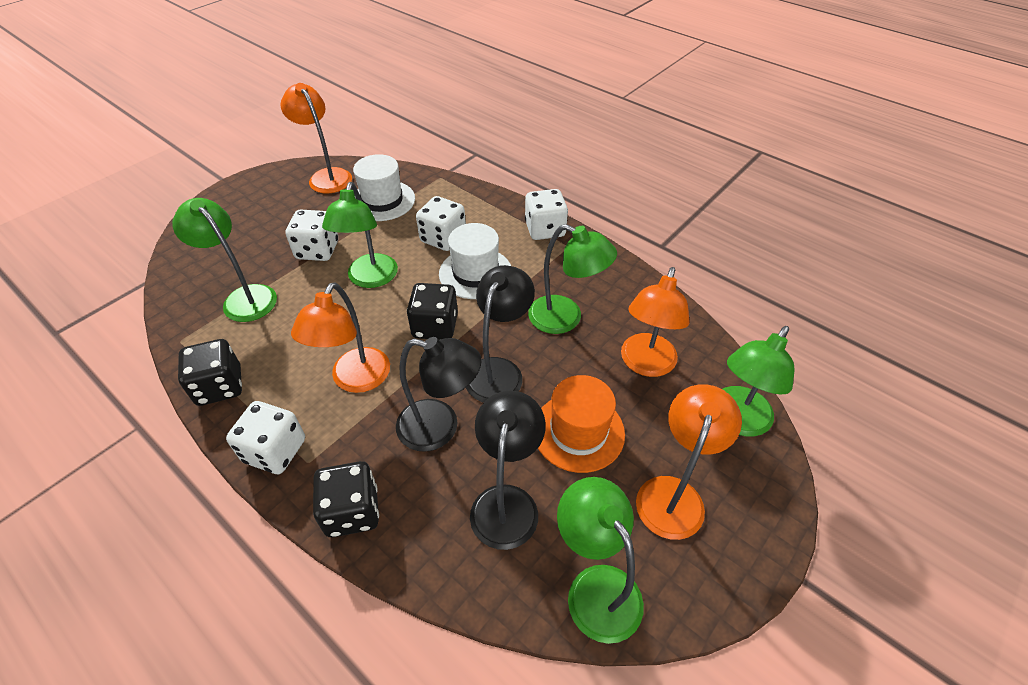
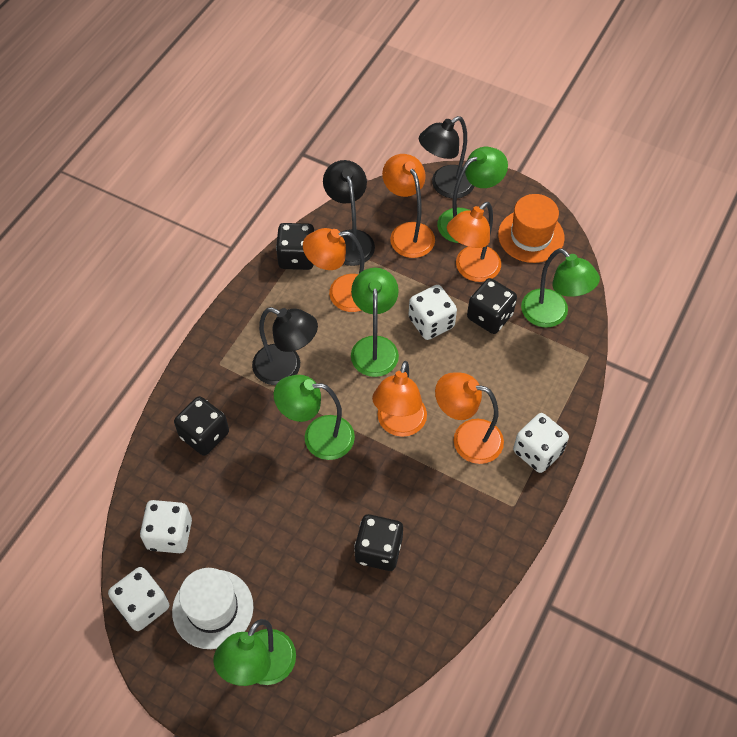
black dice: 3 -> 4
orange lamp: 4 -> 5
white hat: 2 -> 1

